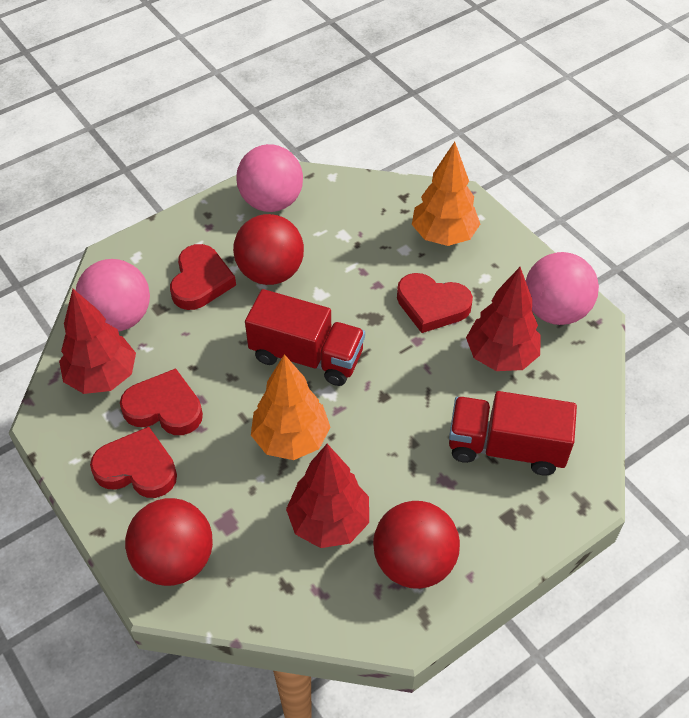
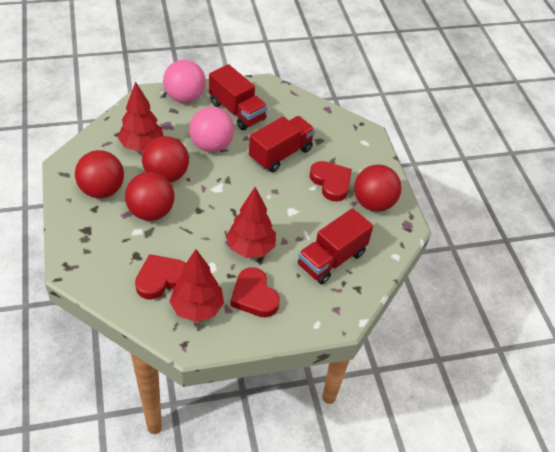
orange tree: 2 -> 0
pink ball: 3 -> 2
red ball: 3 -> 4
red heart: 4 -> 3
red truck: 2 -> 3

